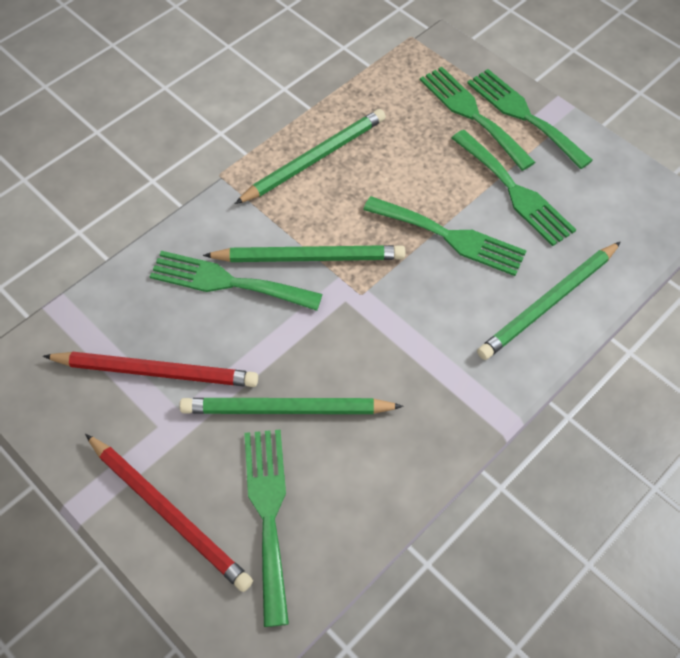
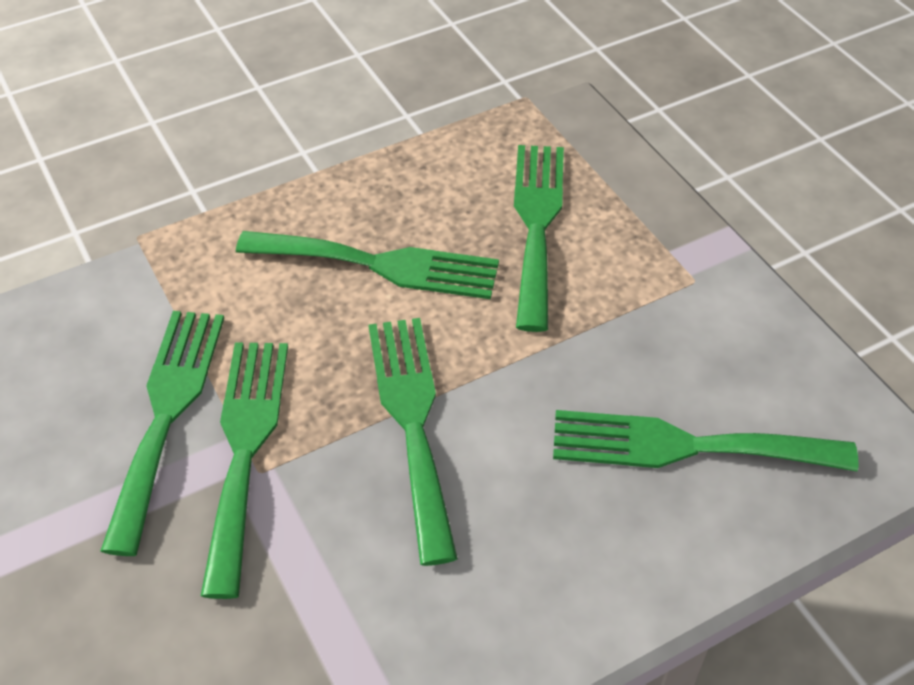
green pencil: 4 -> 0
red pencil: 2 -> 0

